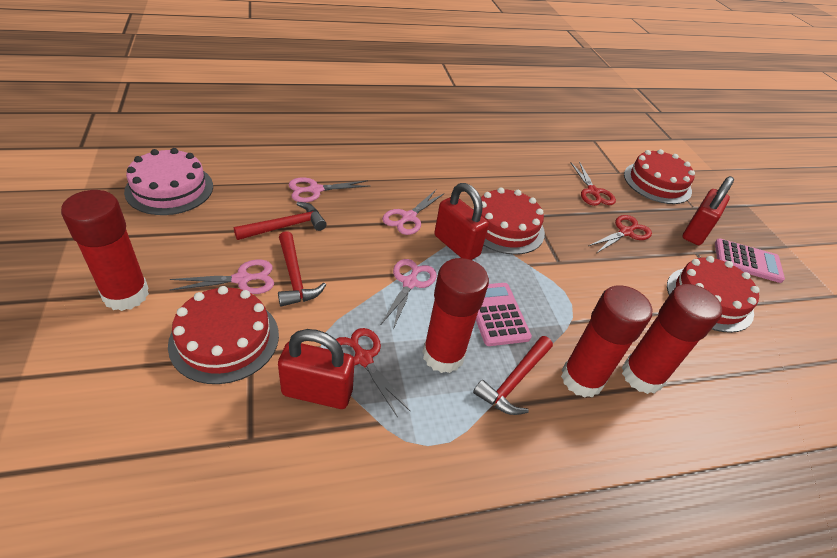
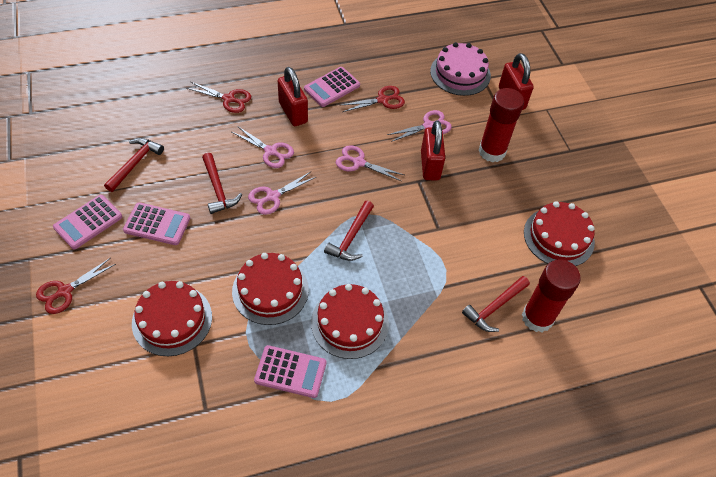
pink calculator: 2 -> 4
red glue stick: 4 -> 2
red hammer: 3 -> 4

